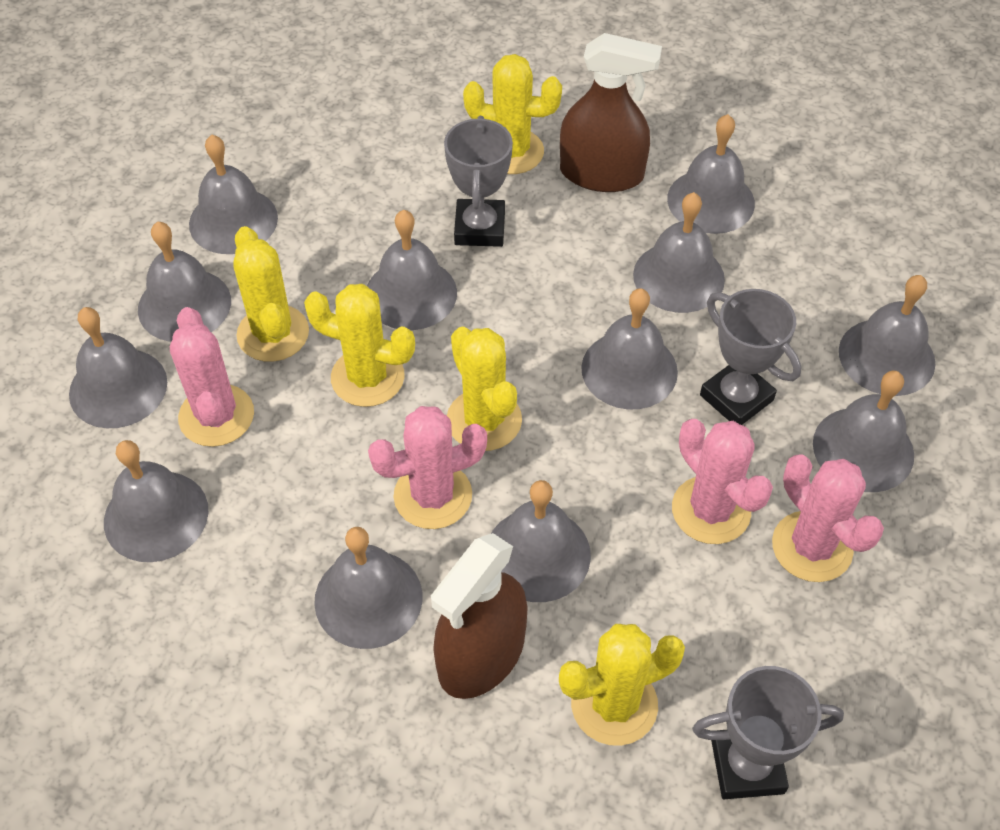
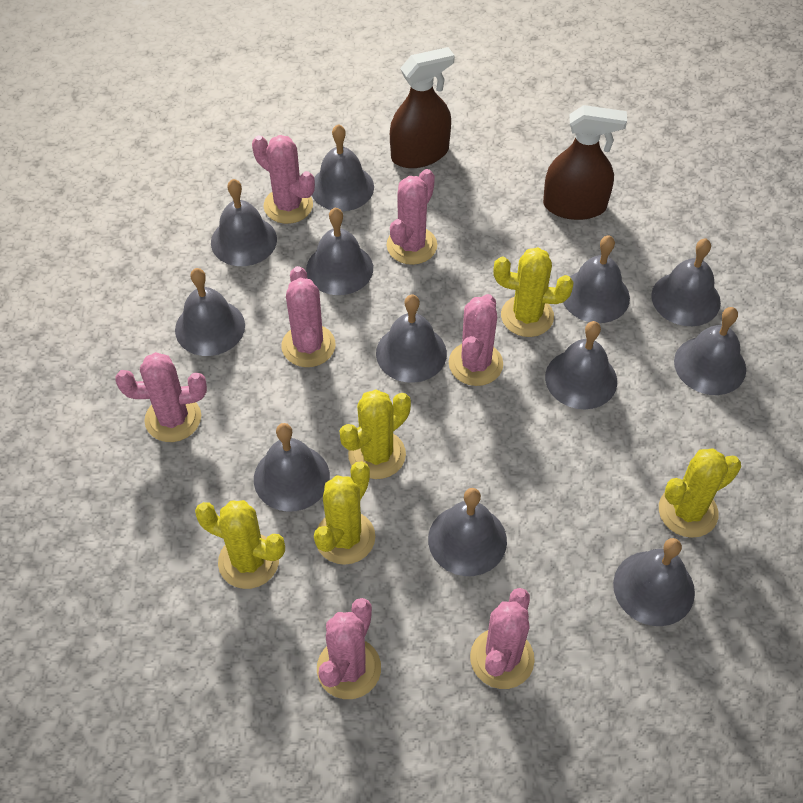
grey trophy: 3 -> 0
pink cactus: 4 -> 7

